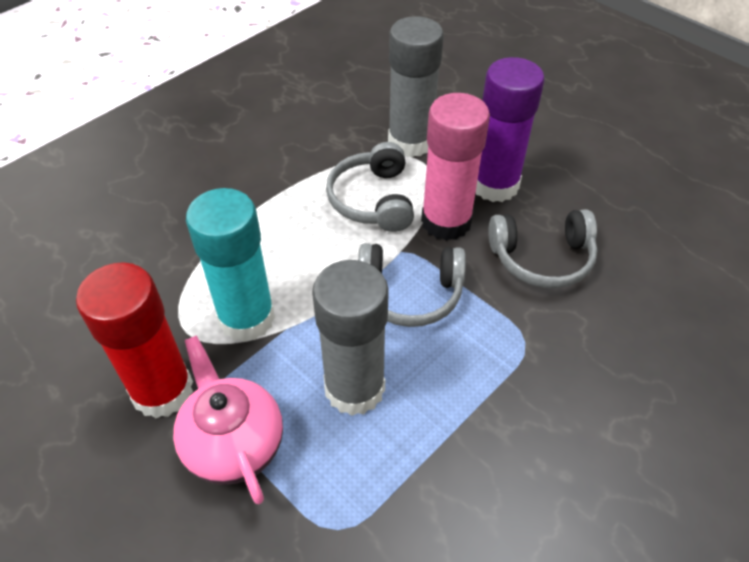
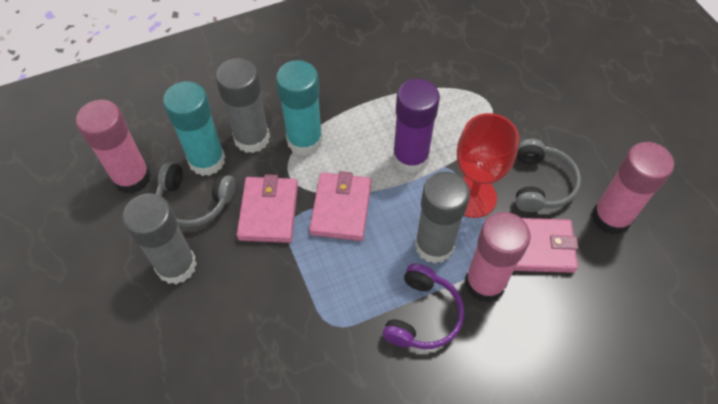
grey glue stick: 2 -> 3
grey headphones: 3 -> 2
pink glue stick: 1 -> 3
pink teapot: 1 -> 0
pink wallet: 0 -> 3
purple headphones: 0 -> 1
red glue stick: 1 -> 0
red goblet: 0 -> 1
turquoise glue stick: 1 -> 2

